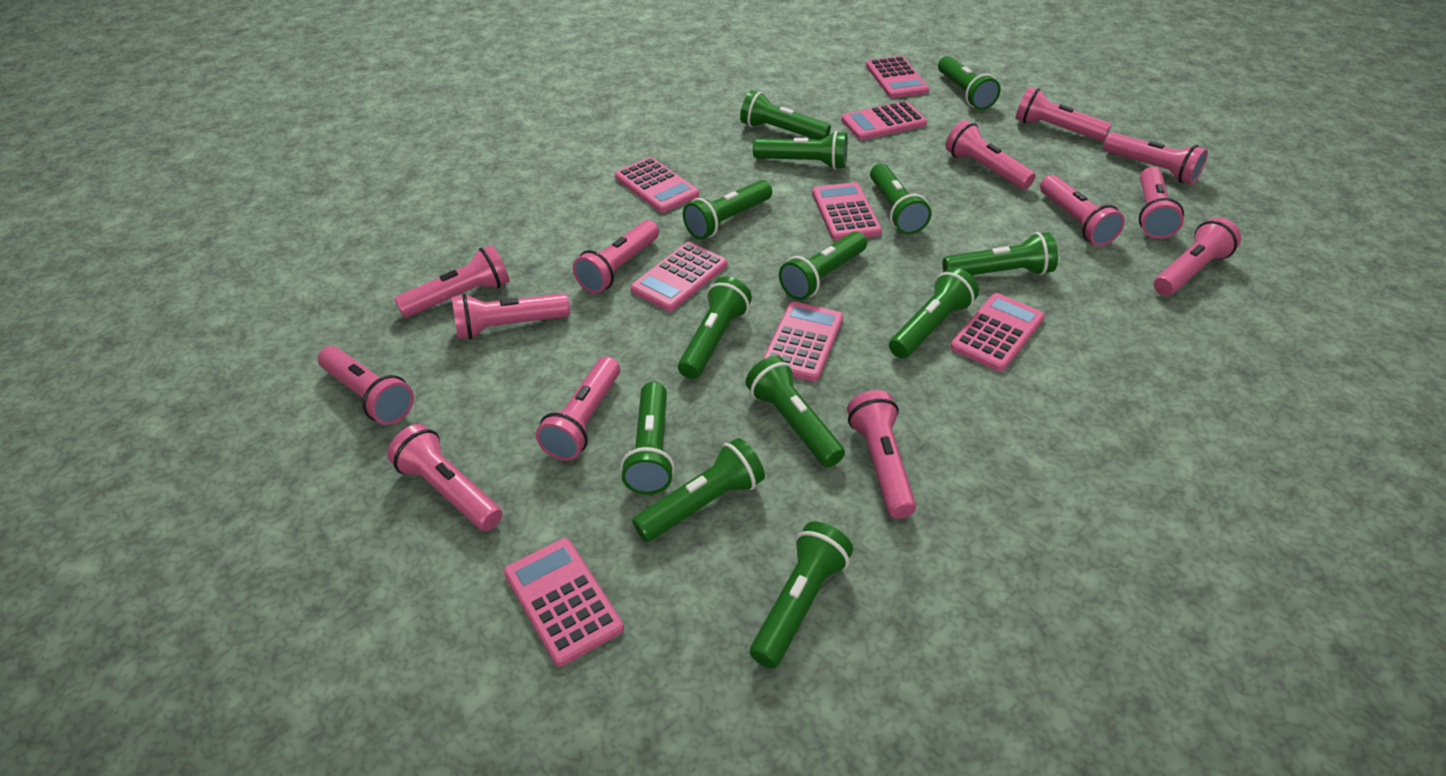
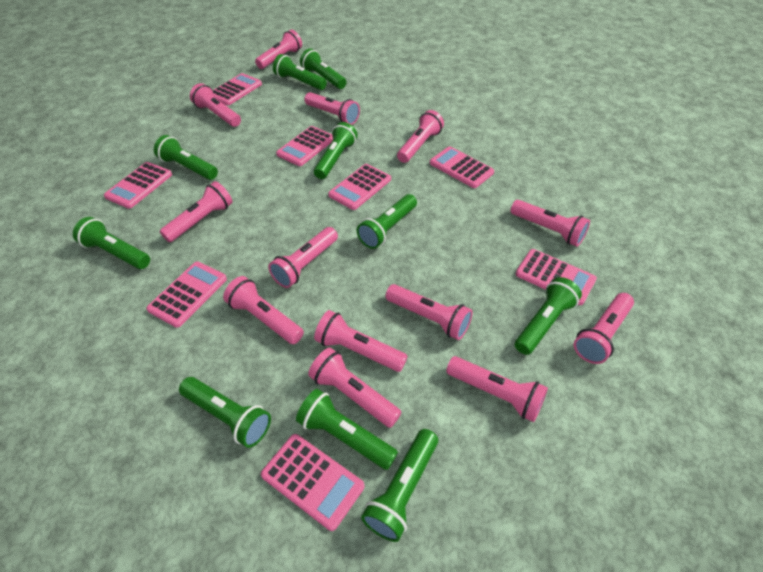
green flashlight: 13 -> 10

